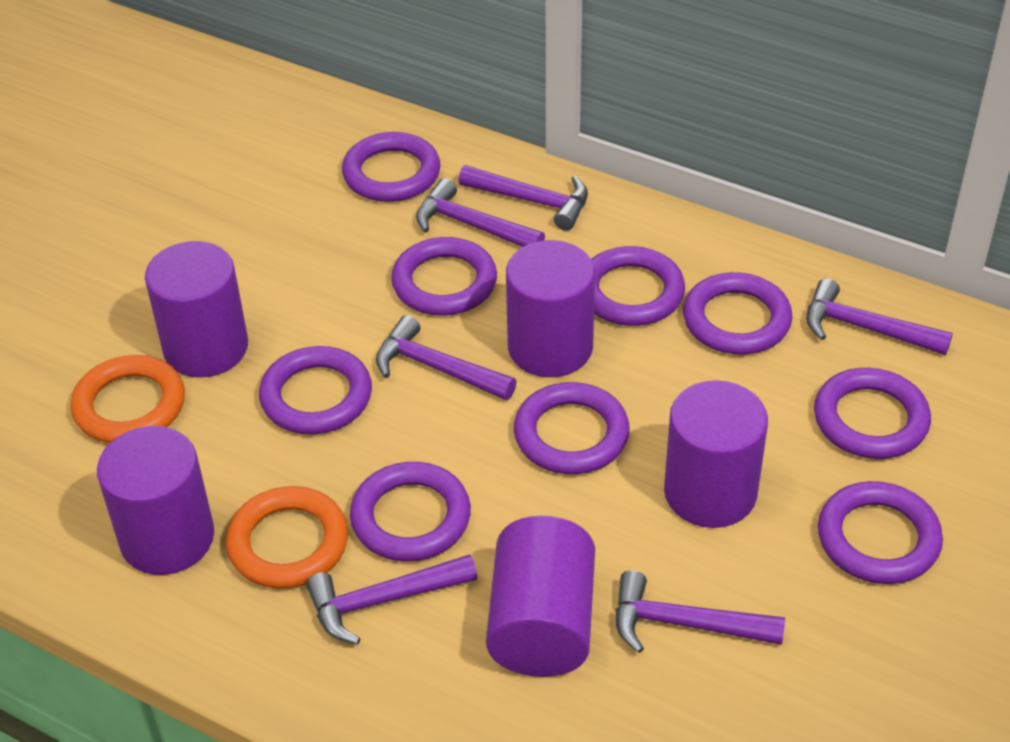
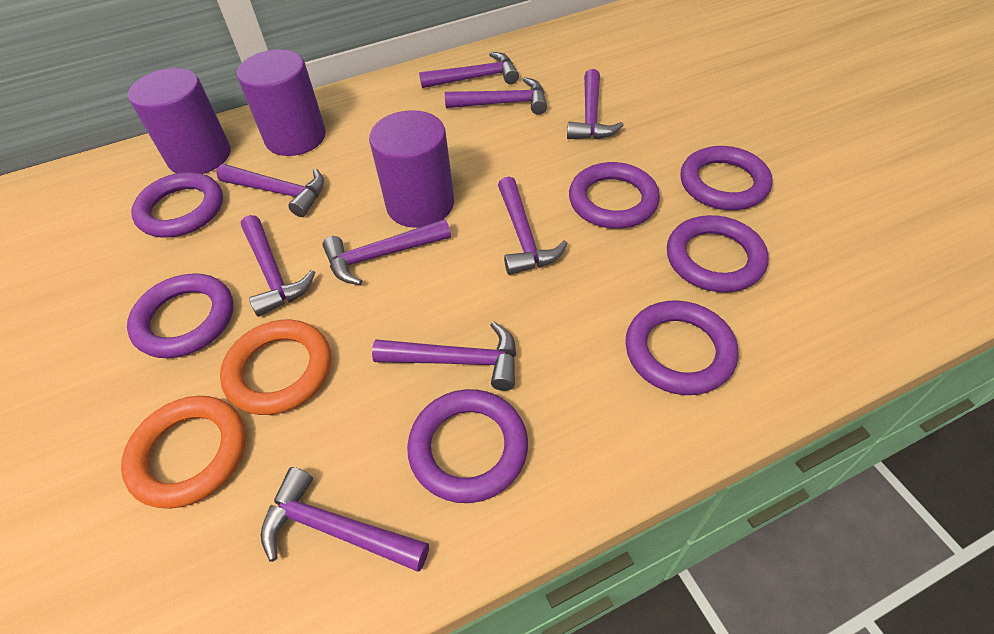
purple cylinder: 5 -> 3
purple hammer: 6 -> 9
purple ring: 9 -> 7

